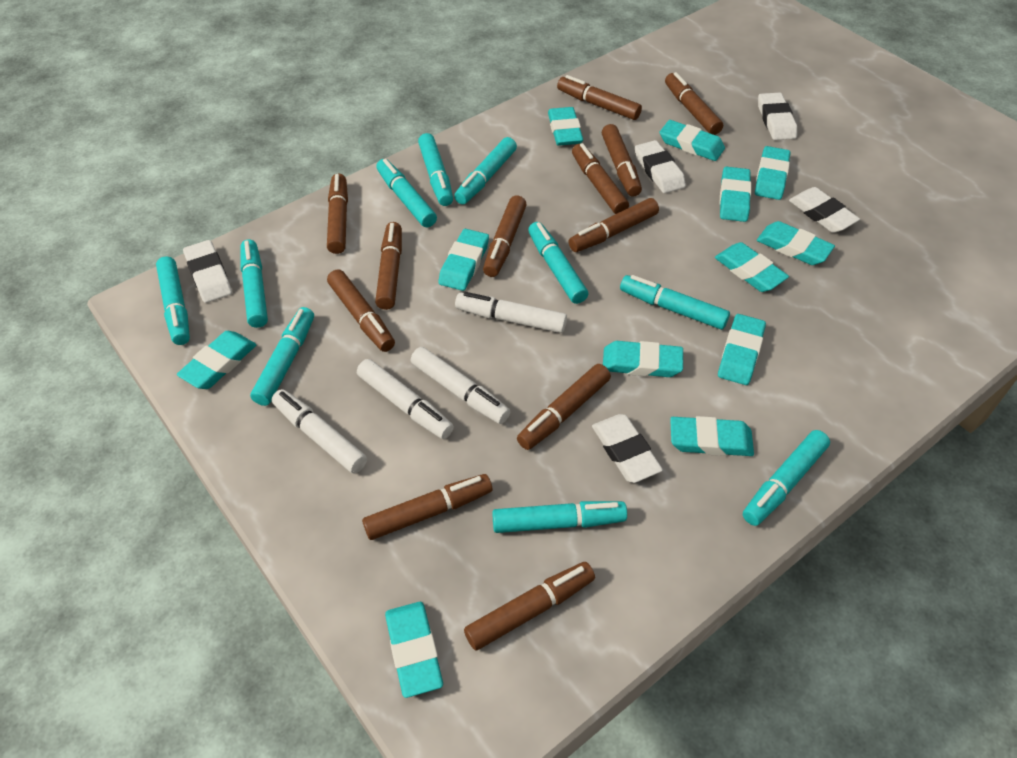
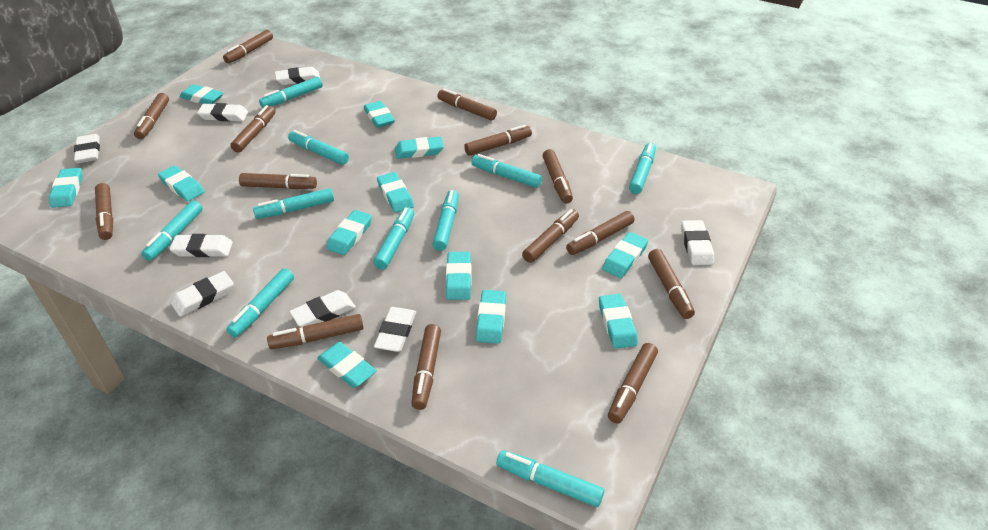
brown marker: 12 -> 14
white eraser: 5 -> 8
white marker: 4 -> 0

